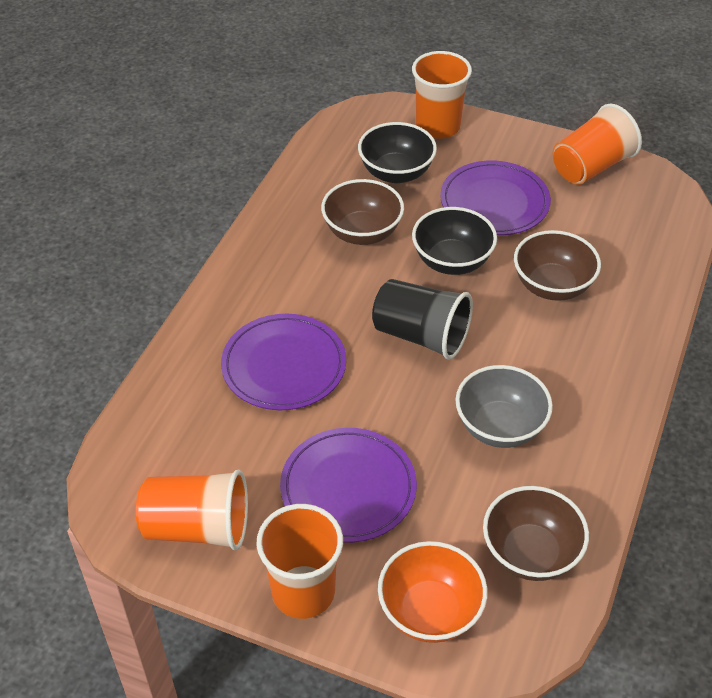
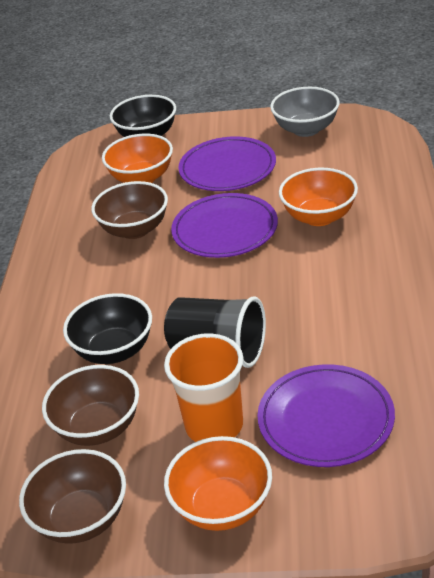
orange bowl: 1 -> 3
orange cup: 4 -> 1

